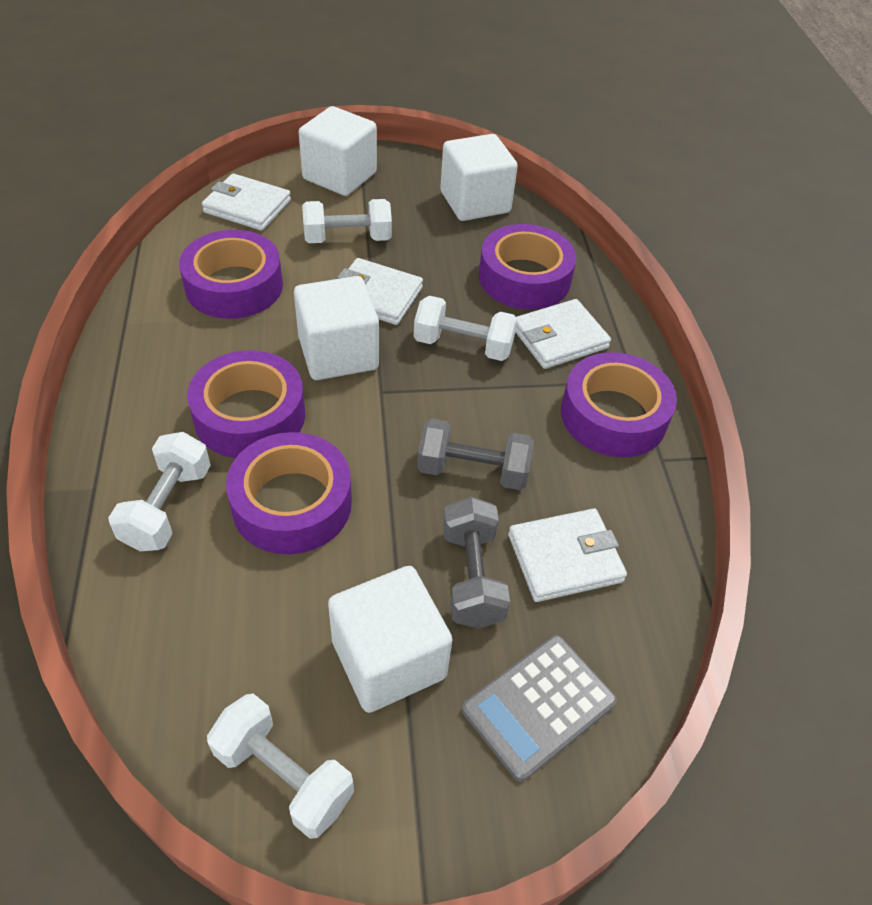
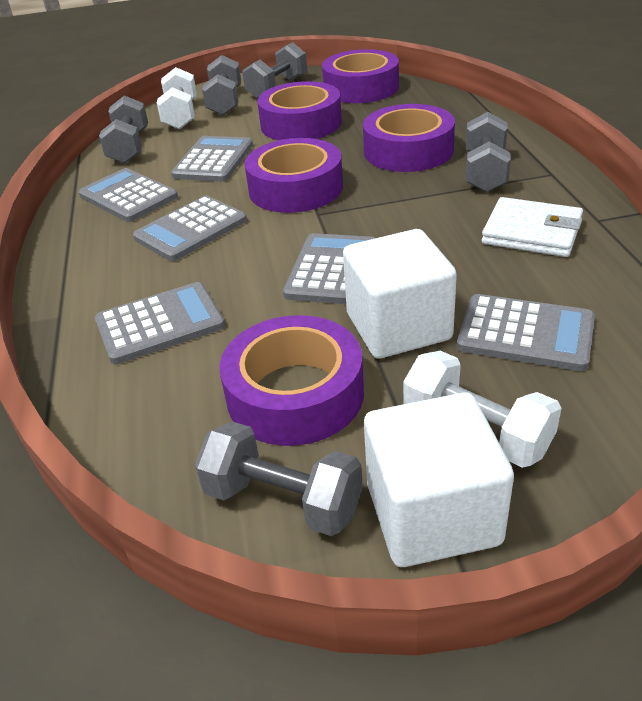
grey calculator: 1 -> 6
grey dumbbell: 2 -> 5
white cube: 4 -> 2
white dumbbell: 4 -> 2
white wallet: 4 -> 1

